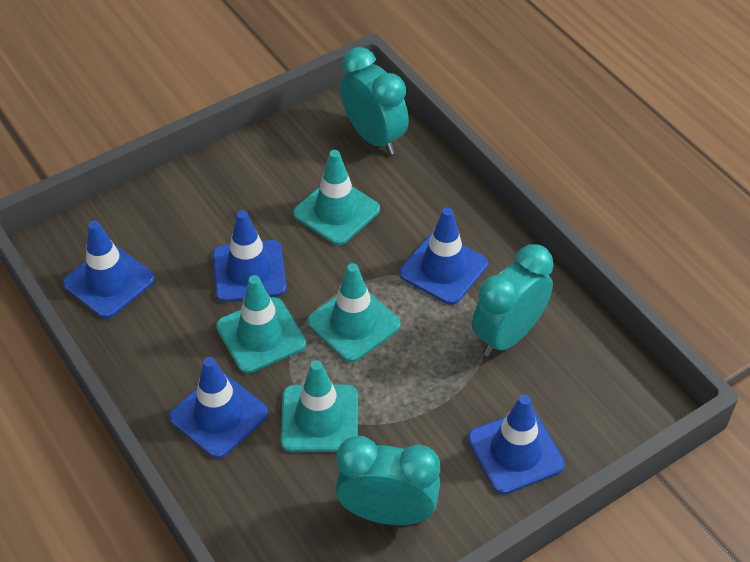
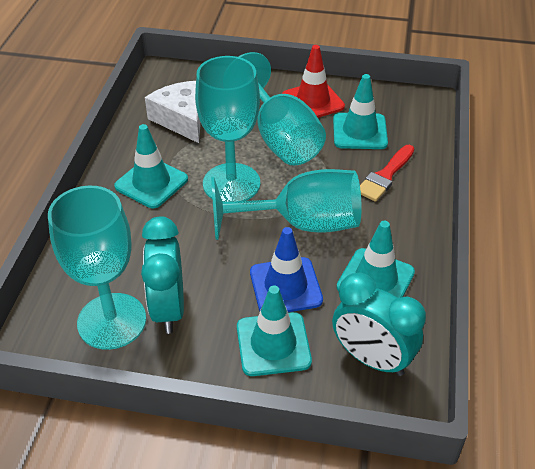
blue traffic cone: 5 -> 1
red brush: 0 -> 1
red traffic cone: 0 -> 1
turquoise clock: 3 -> 2
turquoise goblet: 0 -> 4
white cheese: 0 -> 1

